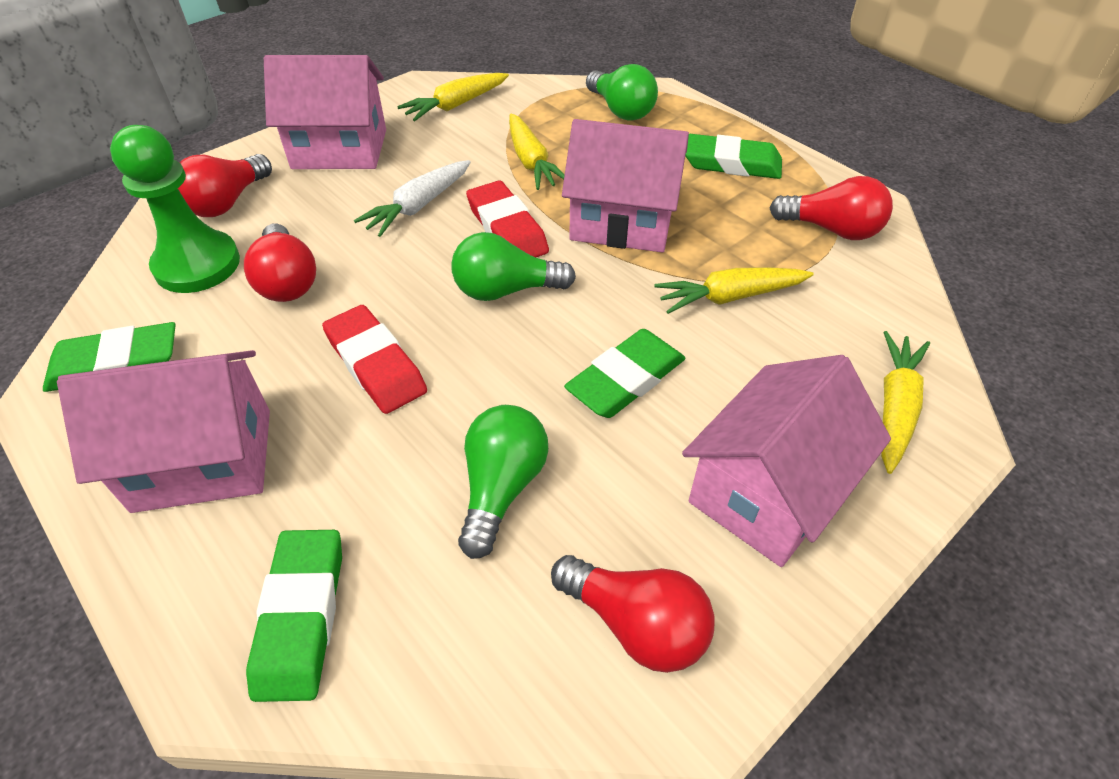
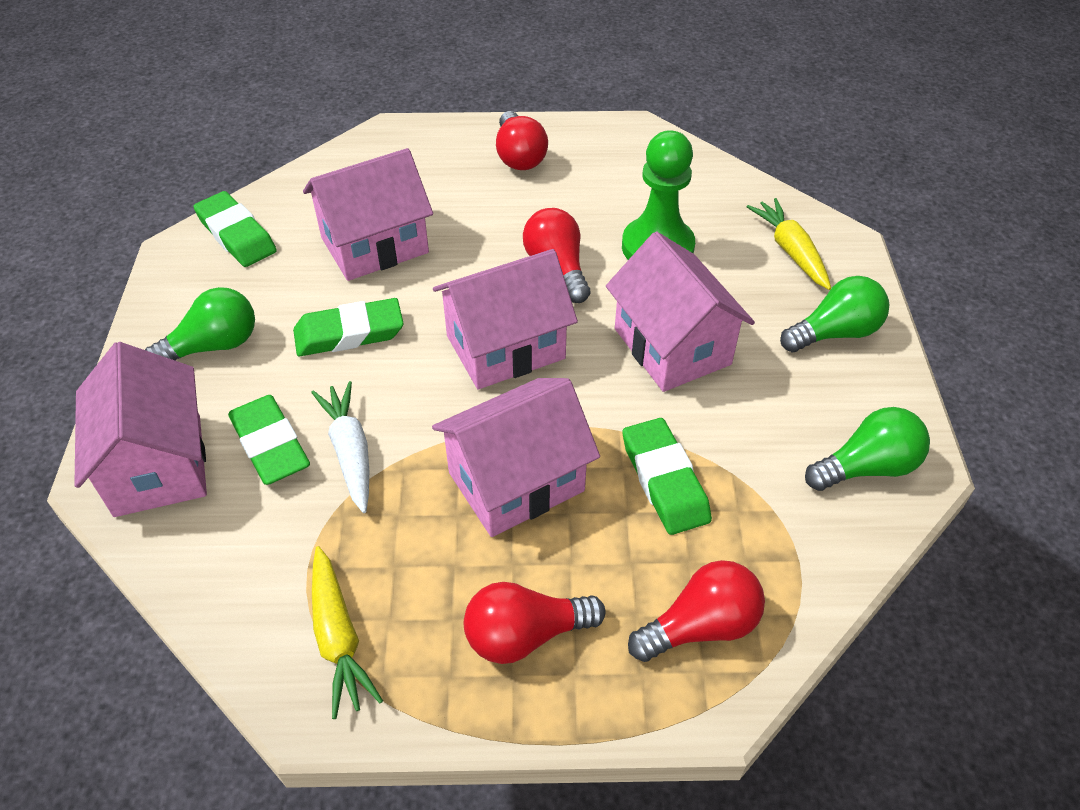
pink house: 4 -> 5
red eraser: 2 -> 0
yellow carrot: 4 -> 2

